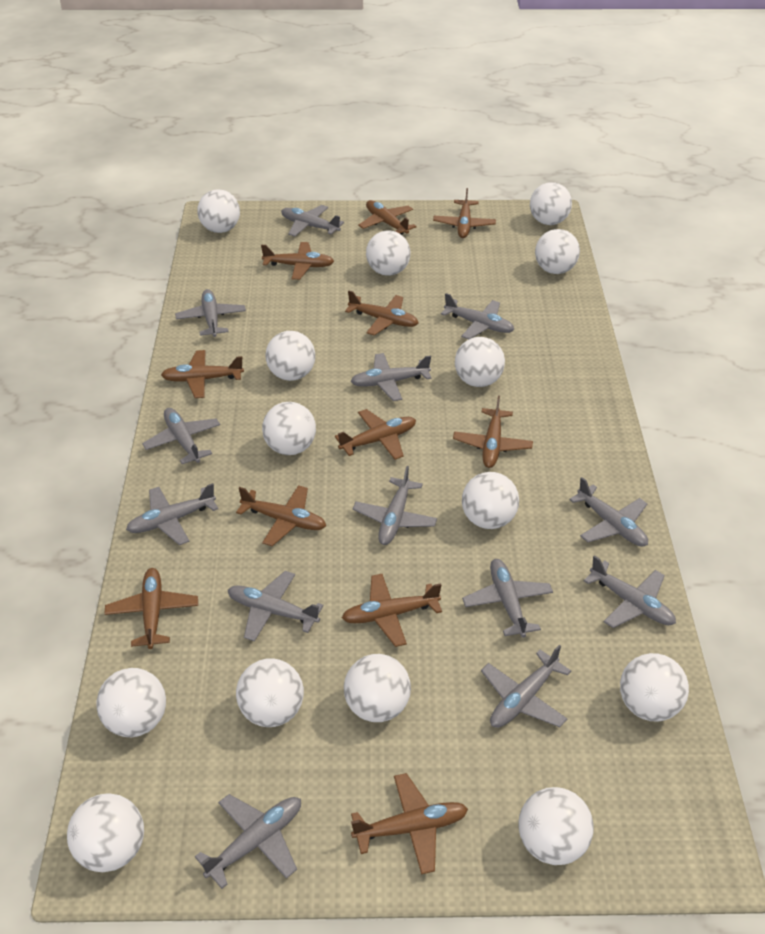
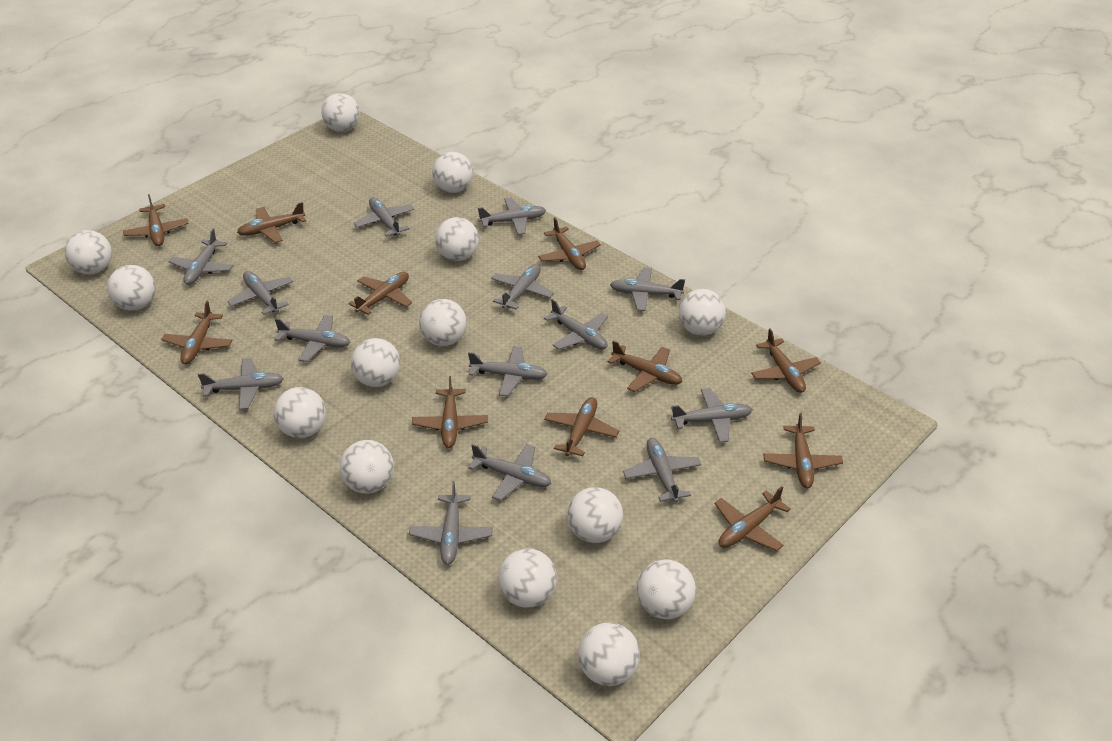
grey plane: 13 -> 14

